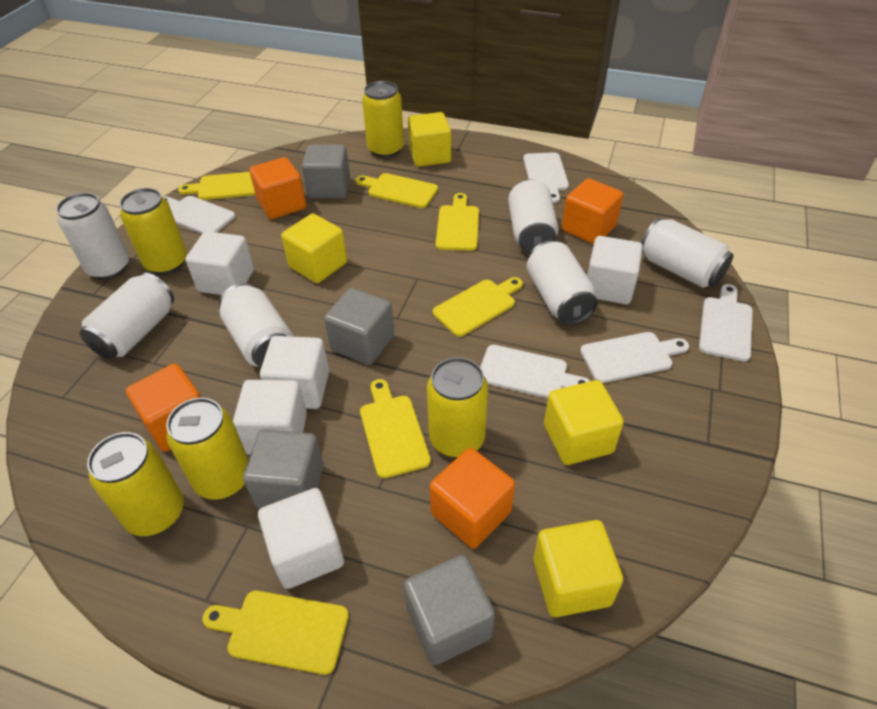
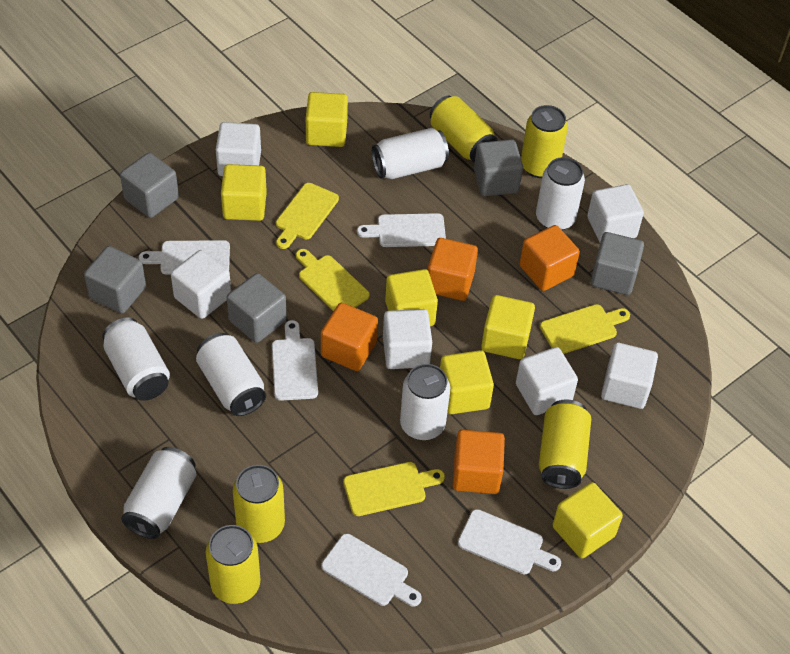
grey cube: 4 -> 5
white cube: 5 -> 6
yellow cube: 4 -> 6
yellow cutting board: 6 -> 4

